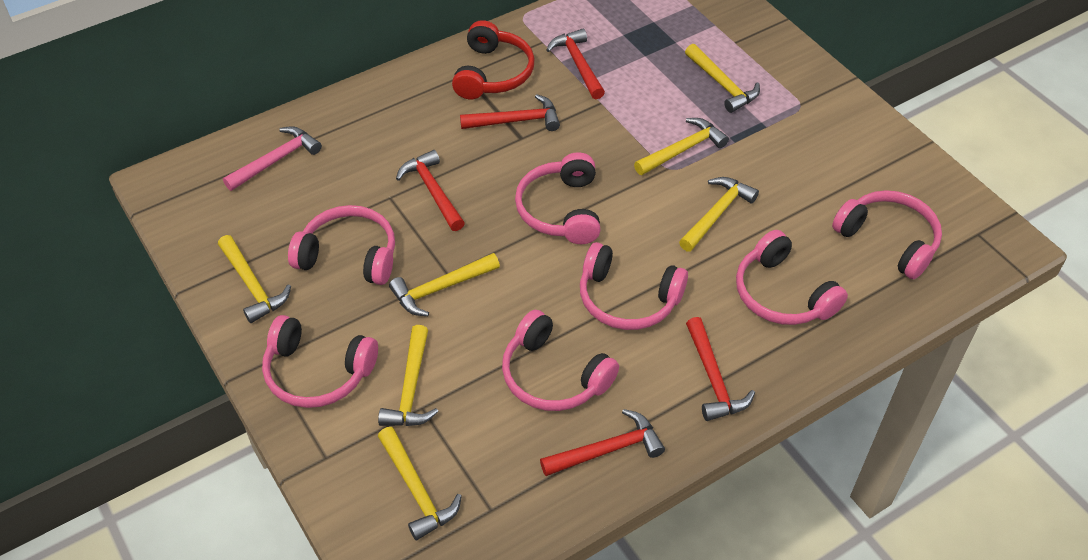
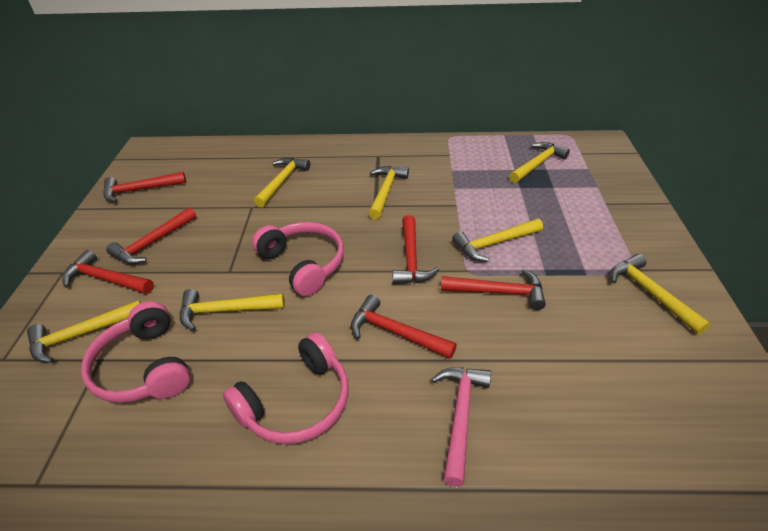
pink headphones: 7 -> 3
red hammer: 5 -> 6
red headphones: 1 -> 0

